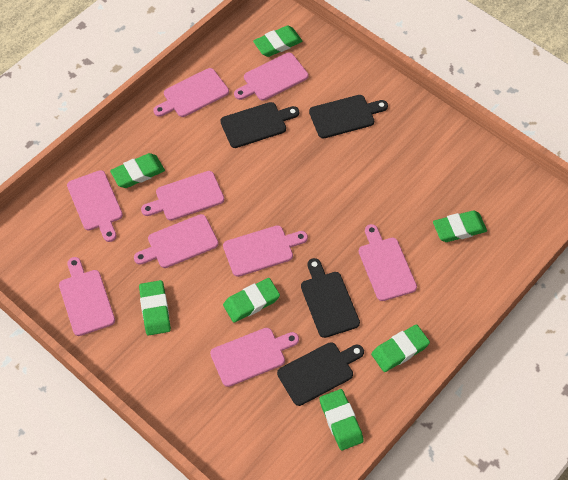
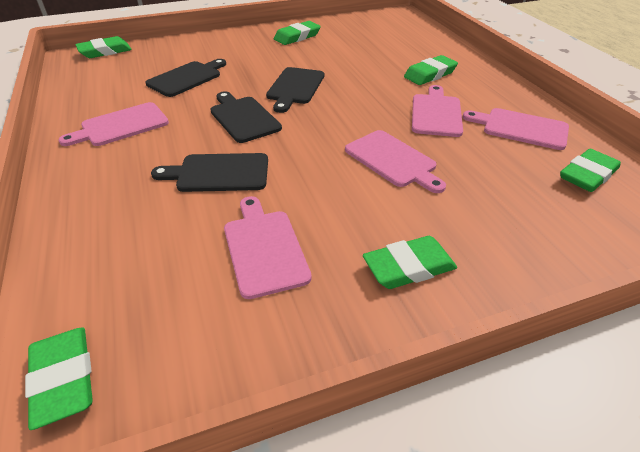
green eraser: 7 -> 6
pink cutting board: 9 -> 5

